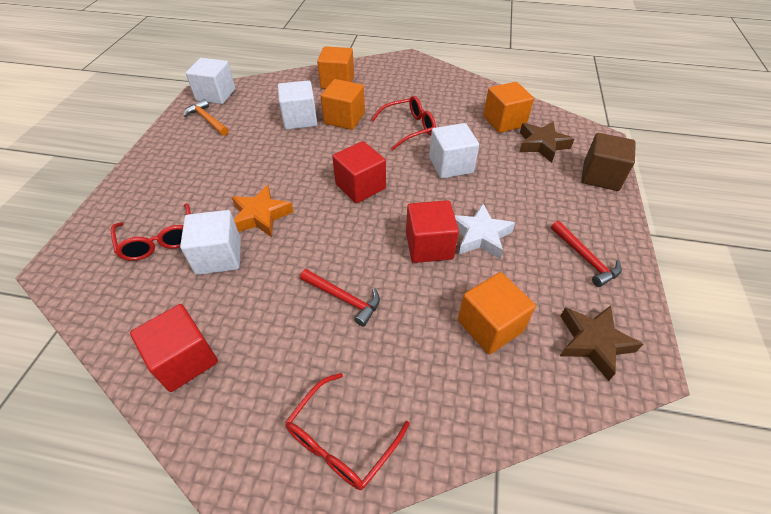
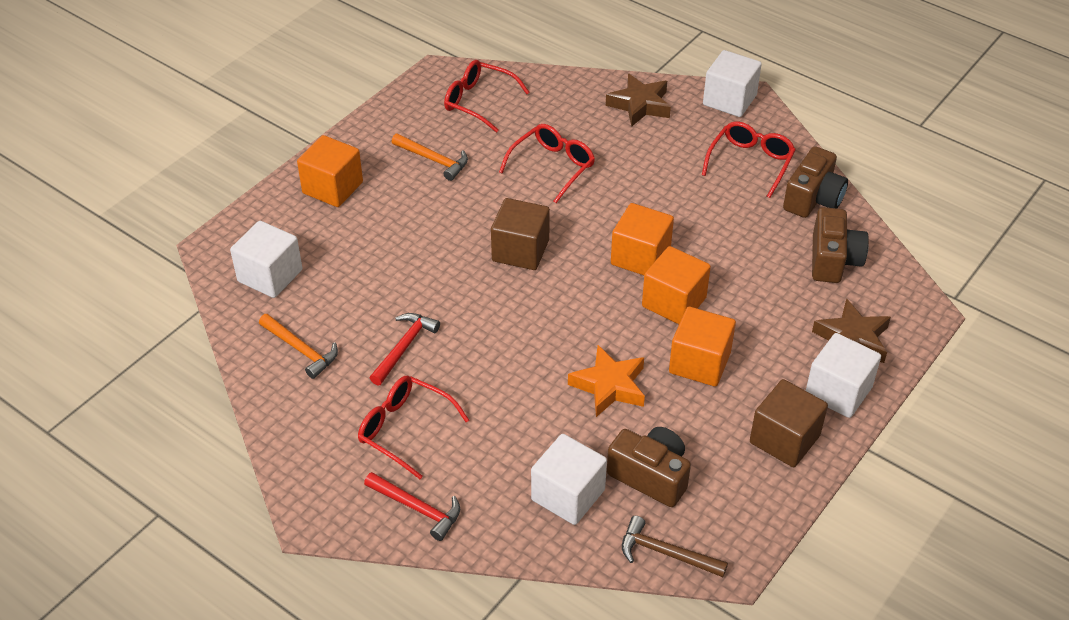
brown camera: 0 -> 3
brown cube: 1 -> 2
brown hammer: 0 -> 1
orange hammer: 1 -> 2
red cube: 3 -> 0
red glasses: 3 -> 4
white star: 1 -> 0

